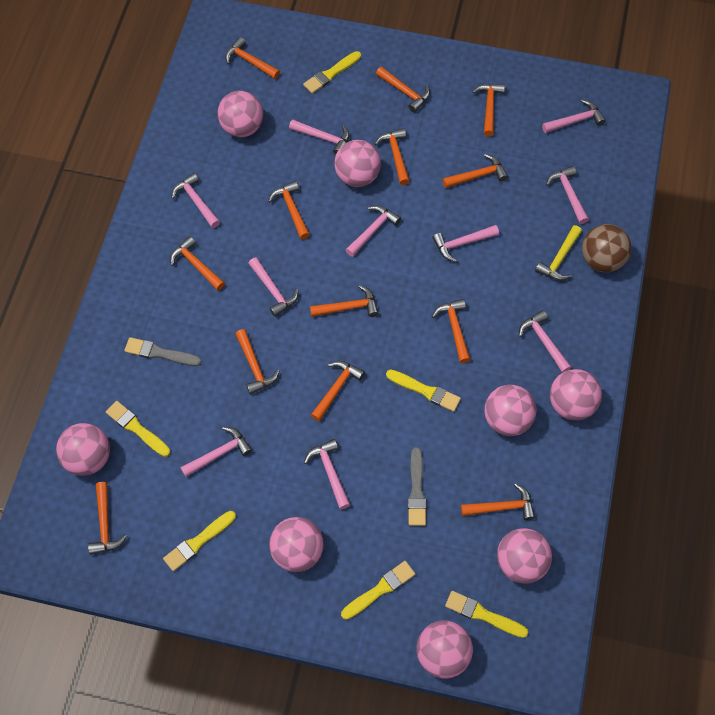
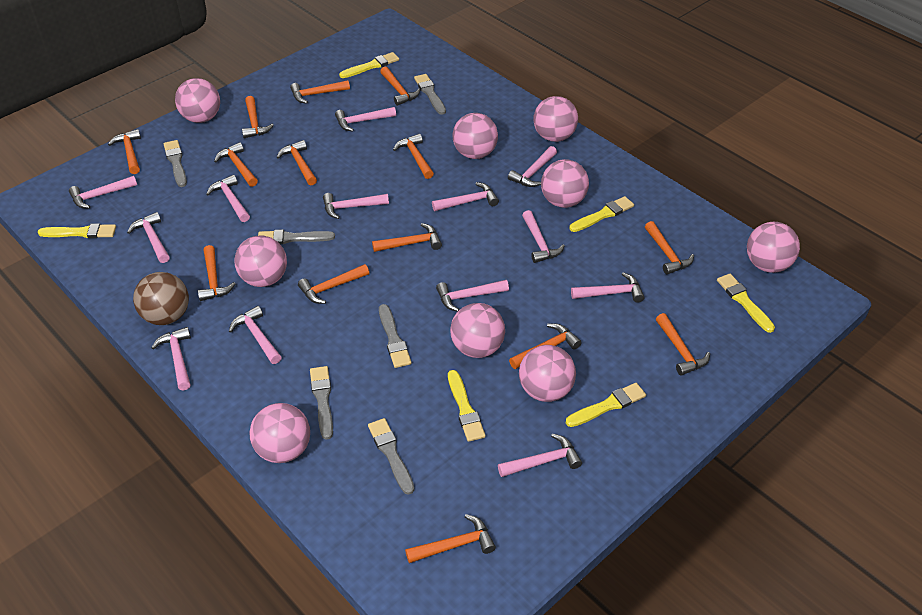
grey brush: 2 -> 6
orange hammer: 13 -> 14
pink ball: 8 -> 9
pink hammer: 10 -> 13
yellow hammer: 1 -> 0

